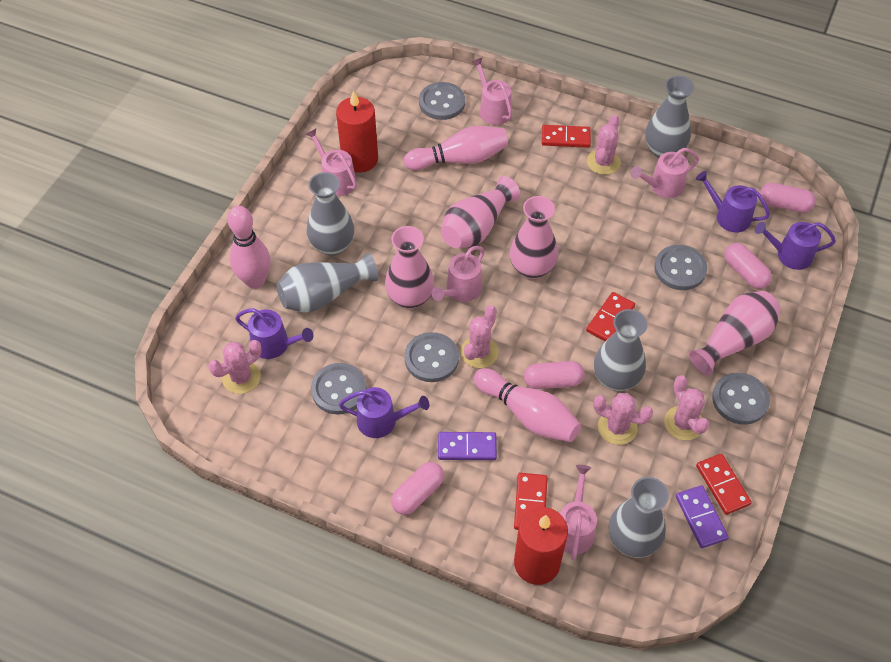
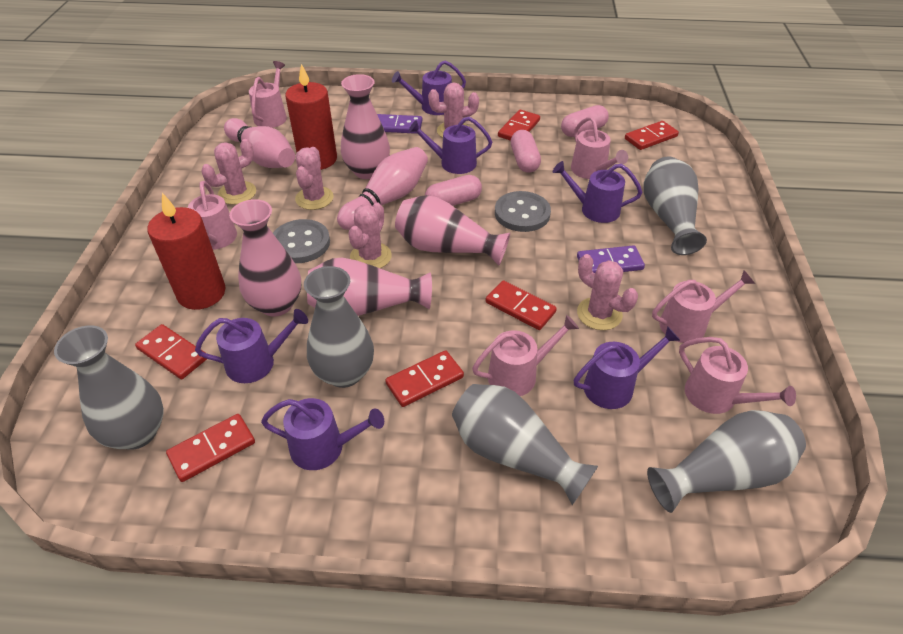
grey button: 5 -> 2
pink bowling pin: 3 -> 2
pink capsule: 4 -> 3
pink watering can: 5 -> 6
purple watering can: 4 -> 6
red domino: 4 -> 6

